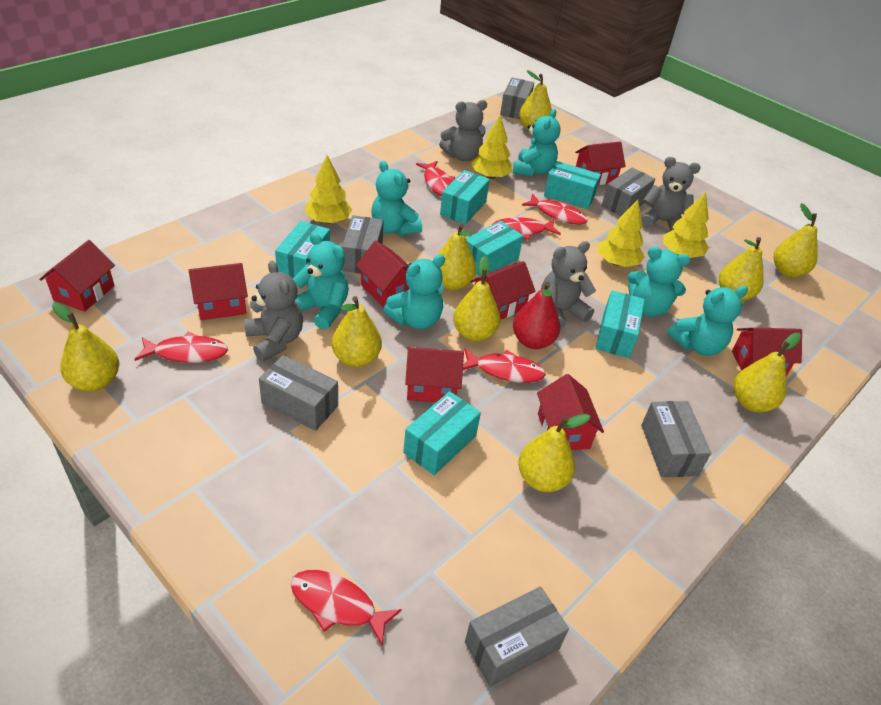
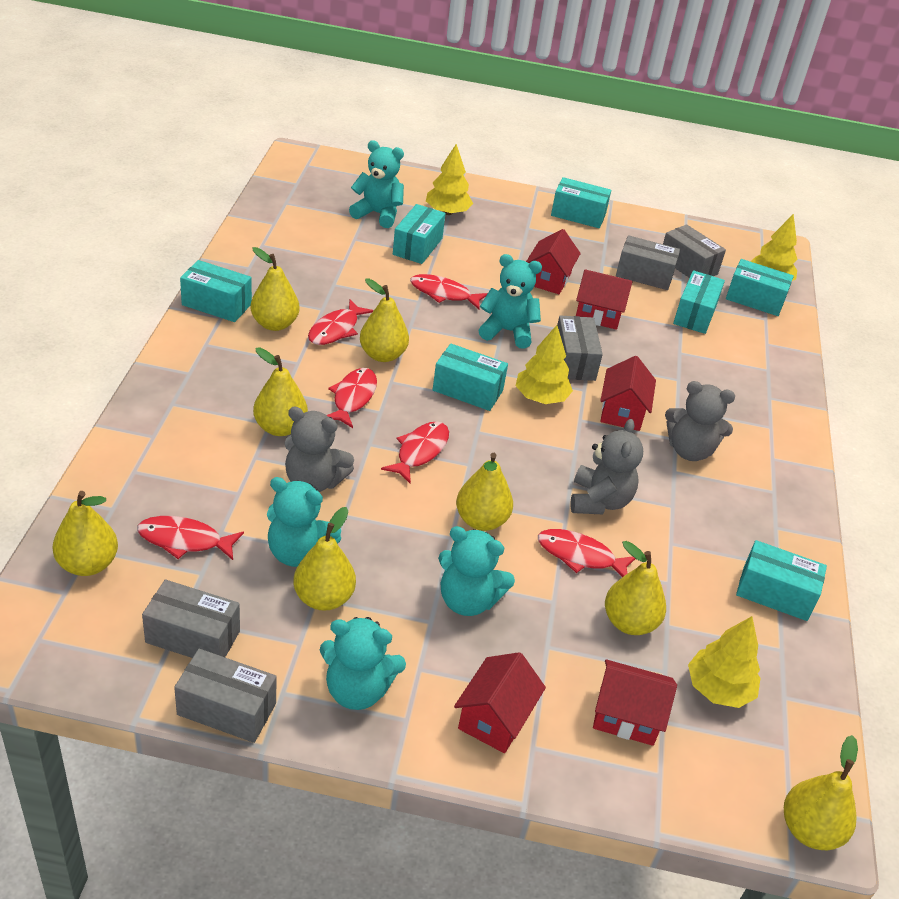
grey box: 6 -> 5
grey teddy bear: 4 -> 3
red house: 8 -> 5
red pear: 1 -> 0
turquoise box: 6 -> 7
turquoise teddy bear: 6 -> 5
yellow pear: 9 -> 8

